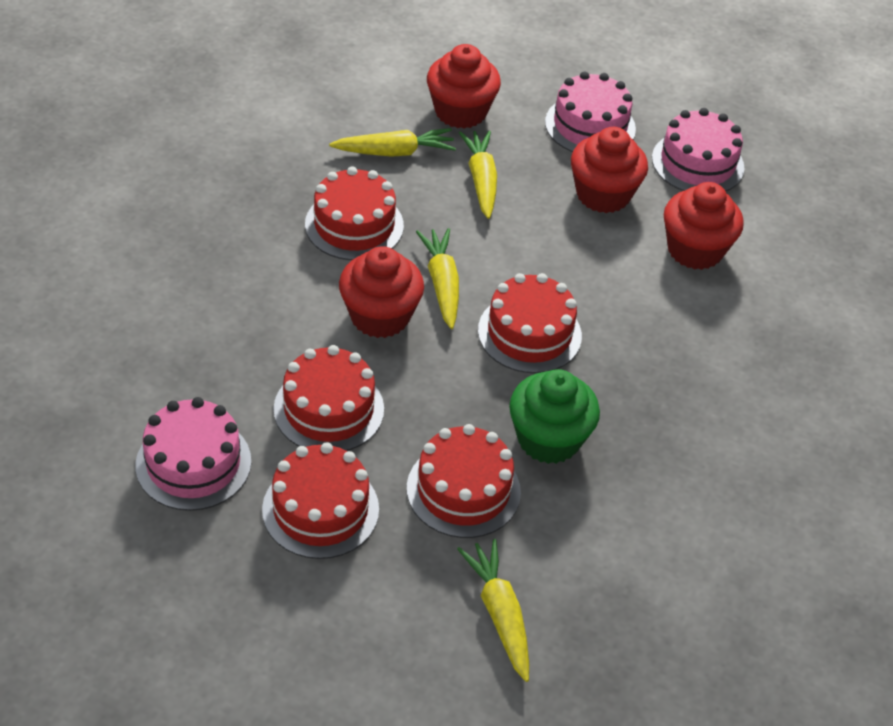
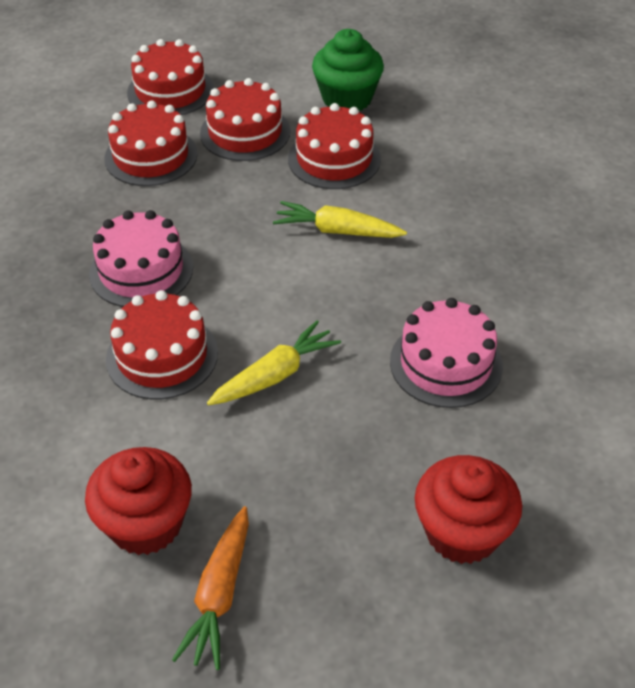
orange carrot: 0 -> 1
pink cake: 3 -> 2
red cupcake: 4 -> 2
yellow carrot: 4 -> 2

